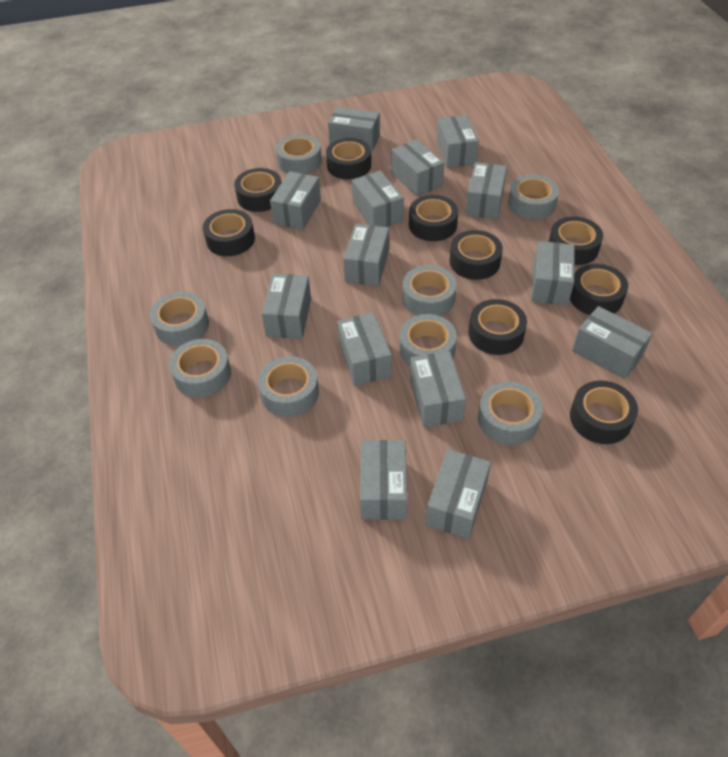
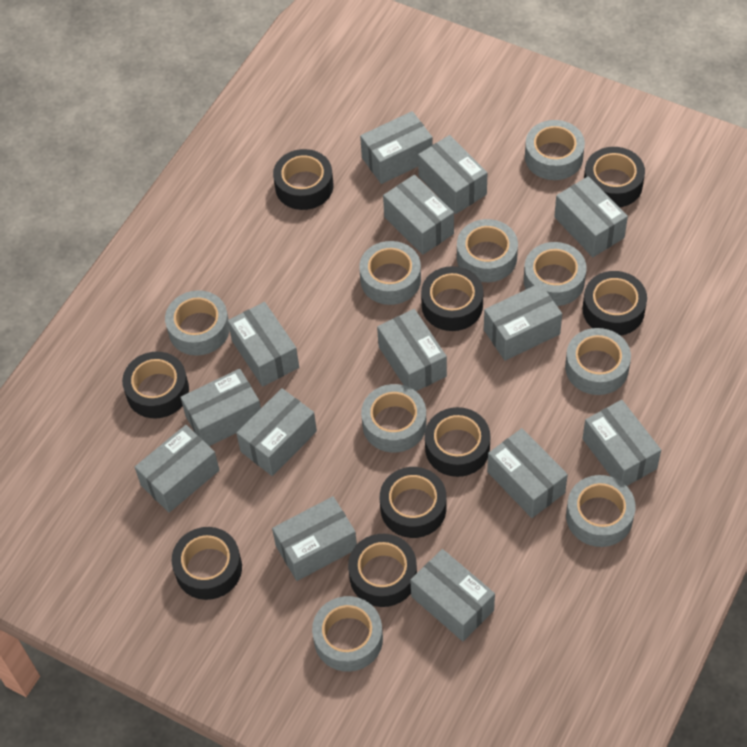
grey tape: 8 -> 9

